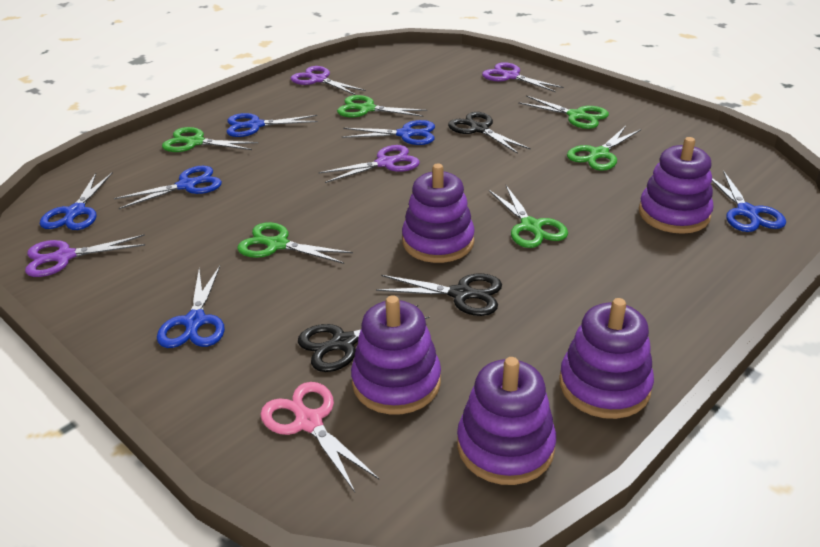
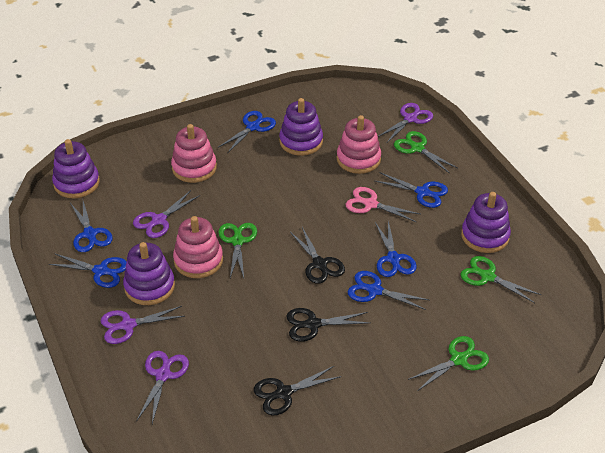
green scissors: 6 -> 4
pink stacking toy: 0 -> 3
purple stacking toy: 5 -> 4

